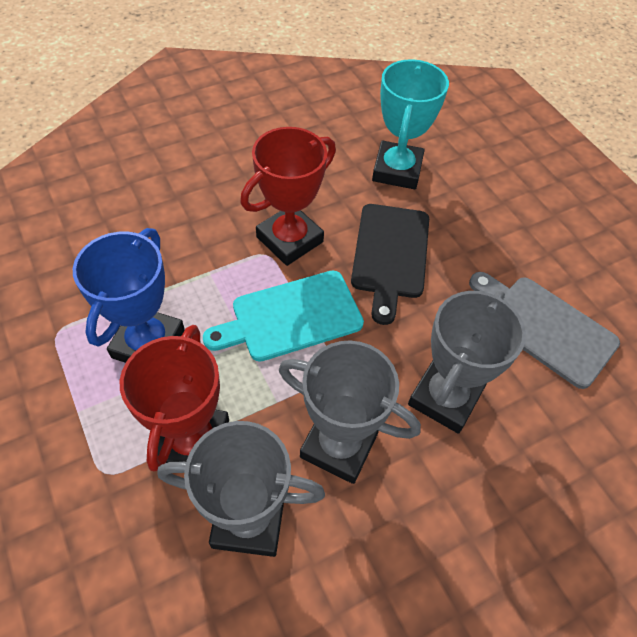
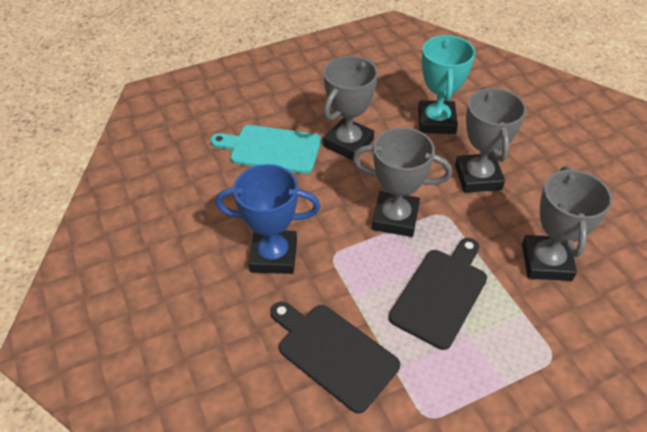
black cutting board: 1 -> 2
grey cutting board: 1 -> 0
grey trophy: 3 -> 4
red trophy: 2 -> 0

